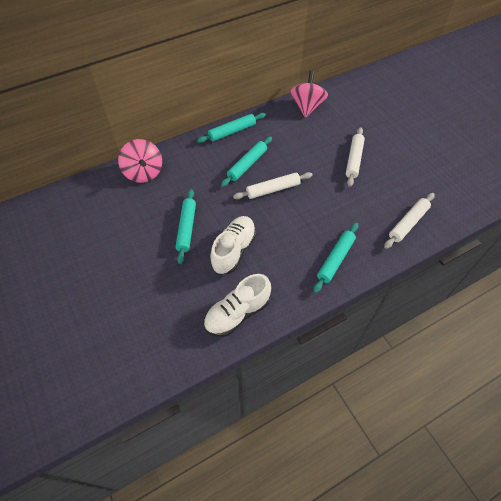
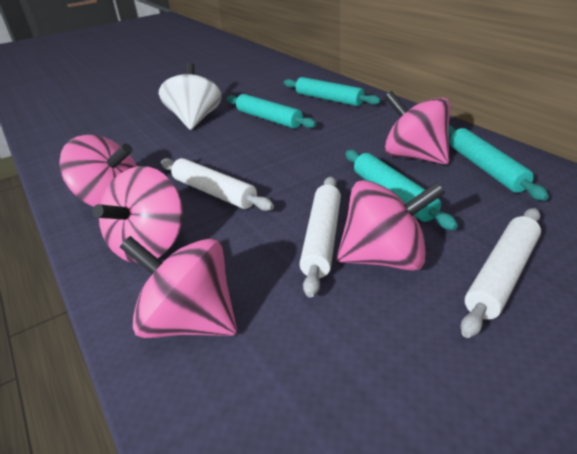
pink spinning top: 2 -> 5
white shoe: 2 -> 0
white spinning top: 0 -> 1

